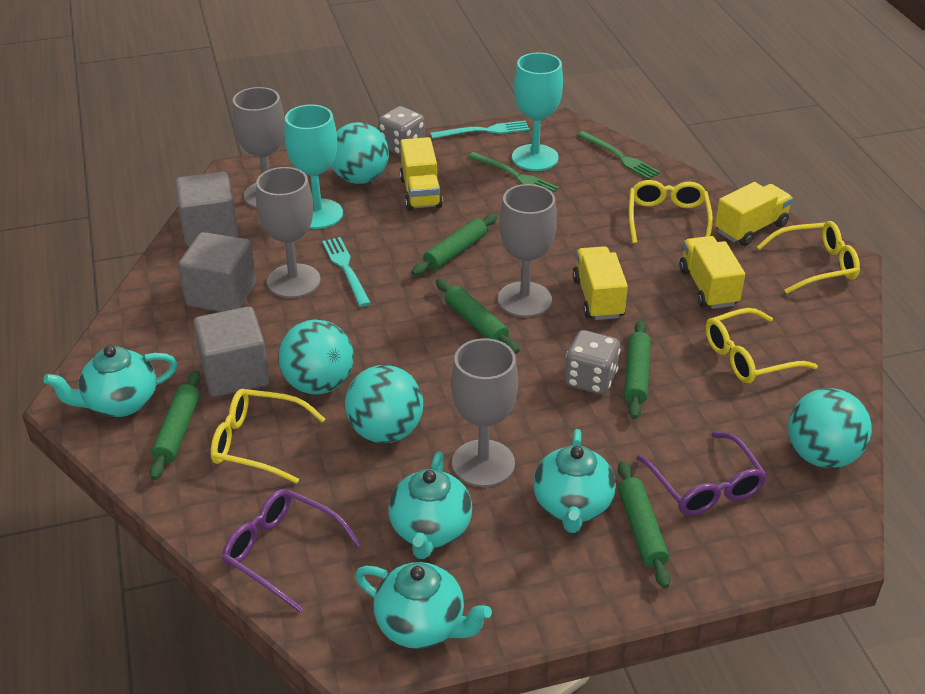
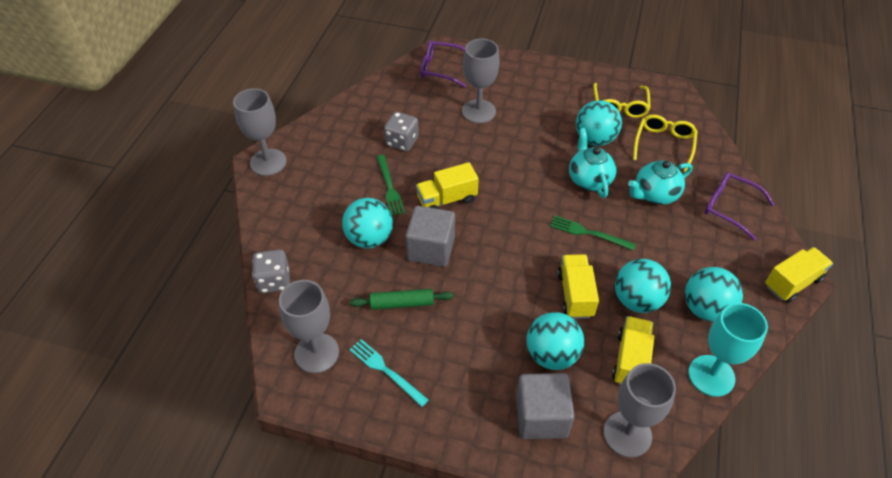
green rolling pin: 5 -> 1
grey cube: 3 -> 2
turquoise ball: 4 -> 5
turquoise fork: 2 -> 1
turquoise goblet: 2 -> 1
turquoise teapot: 4 -> 2
yellow glasses: 4 -> 2

